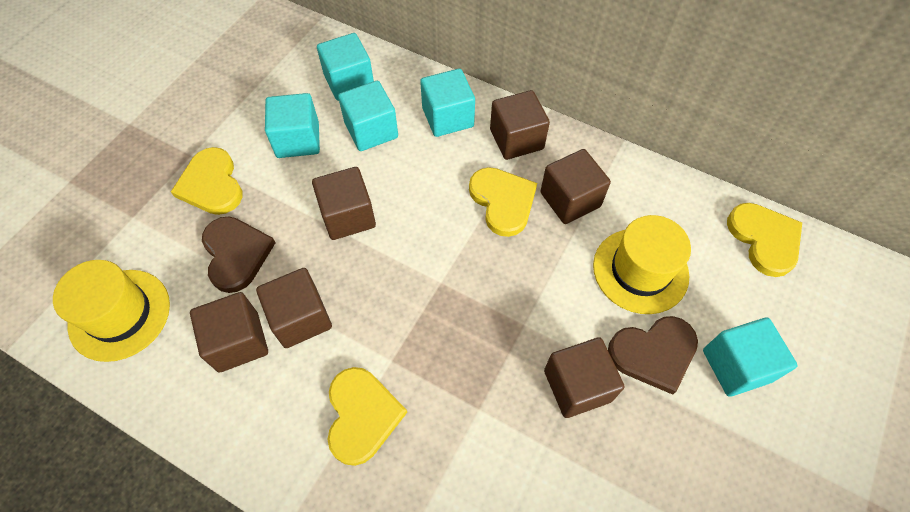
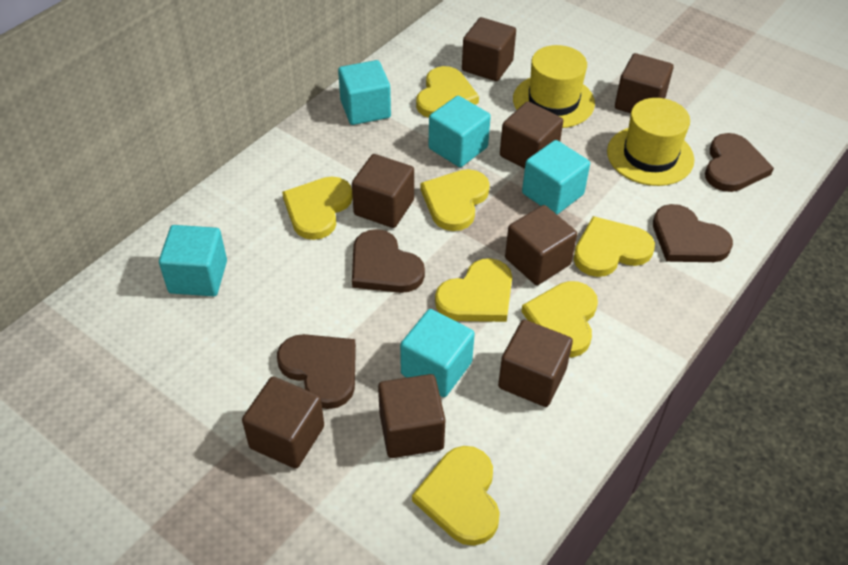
brown cube: 6 -> 8
brown heart: 2 -> 4
yellow heart: 4 -> 7

